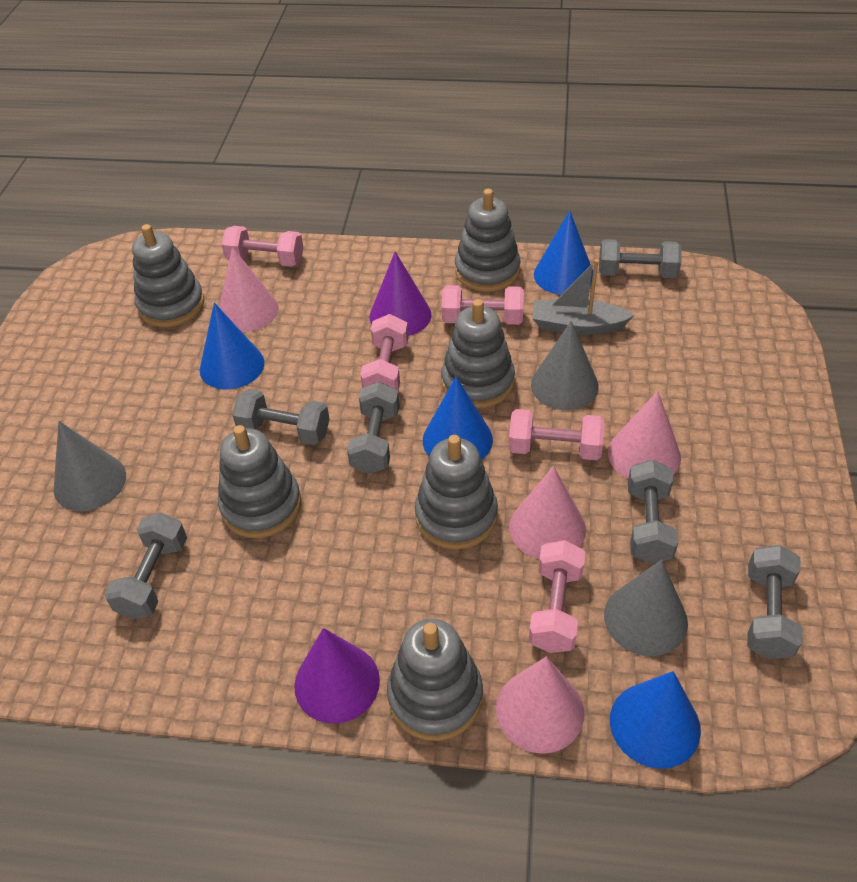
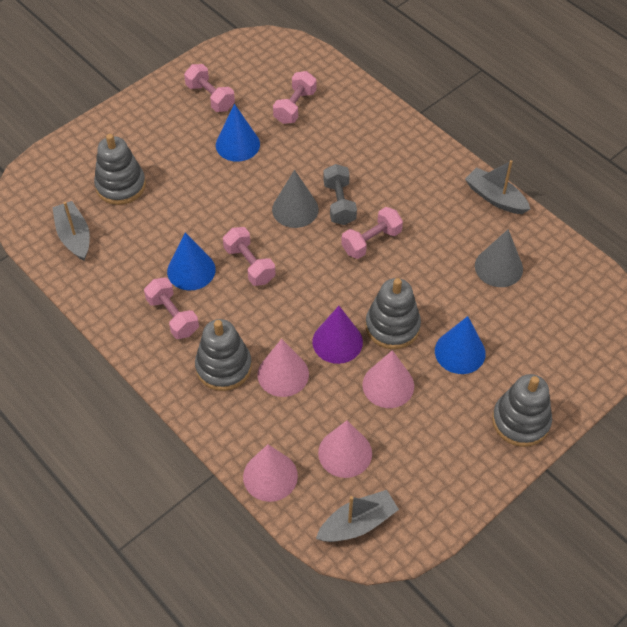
blue cone: 4 -> 3
grey boat: 1 -> 3
grey cone: 3 -> 2
grey dumbbell: 6 -> 1
grey stacking toy: 6 -> 4
purple cone: 2 -> 1

